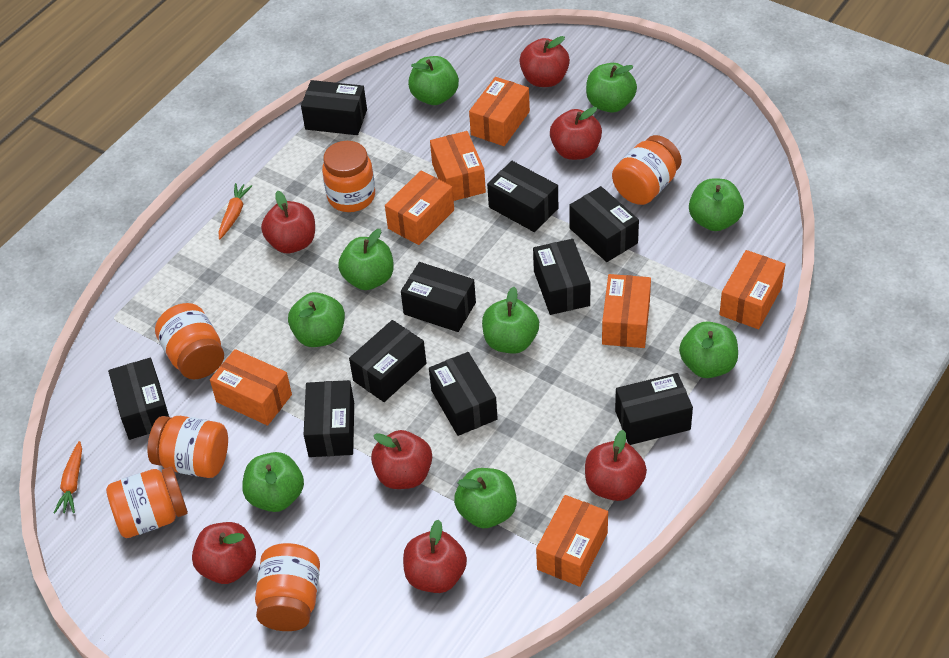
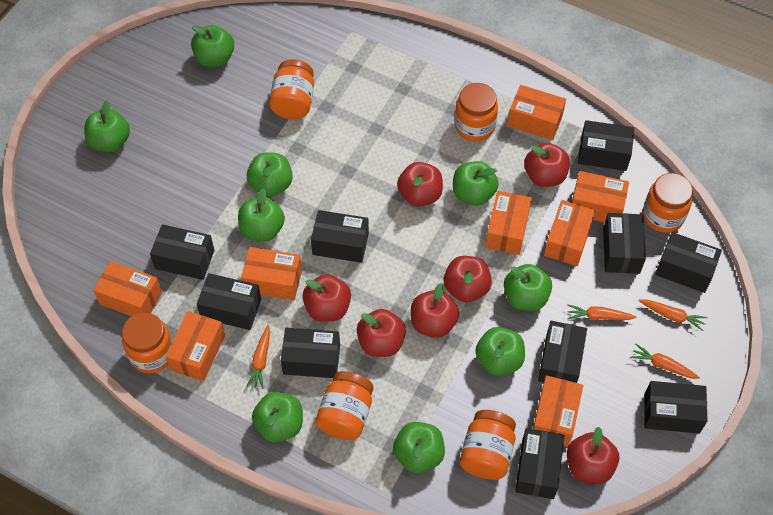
orange box: 7 -> 8
orange carrot: 2 -> 4

